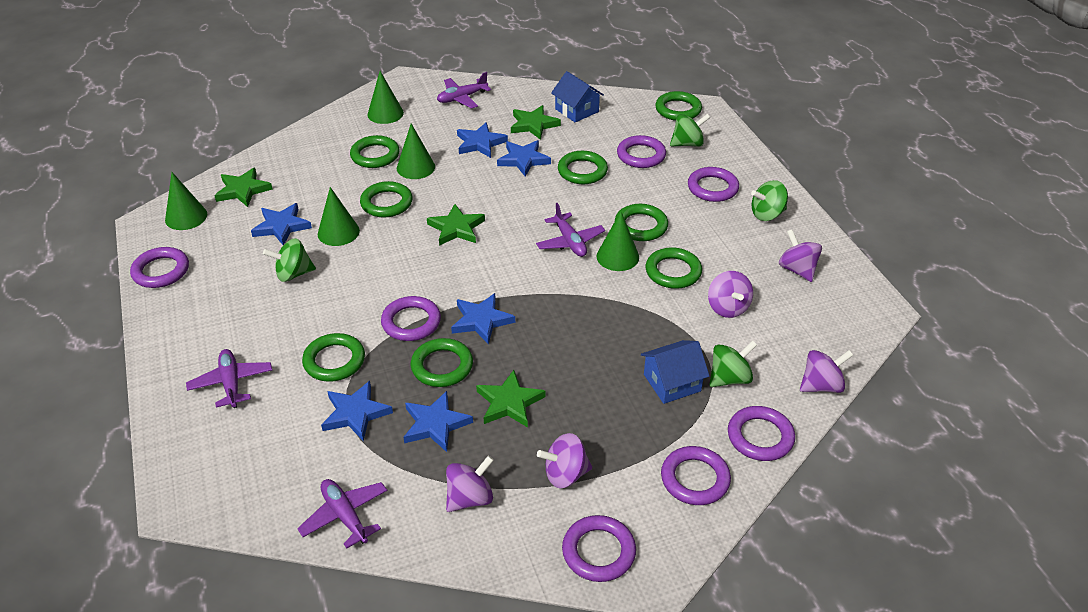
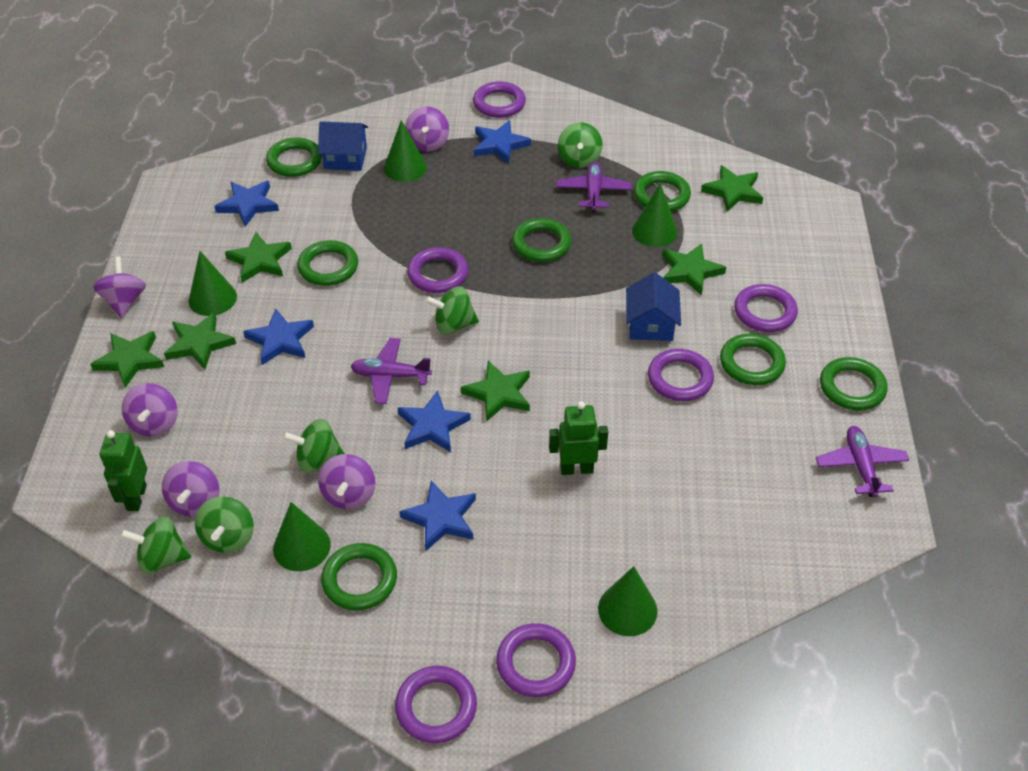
blue star: 6 -> 5
green ring: 8 -> 7
green robot: 0 -> 2
green spinning top: 4 -> 5
green star: 4 -> 6
purple plane: 4 -> 3
purple ring: 7 -> 6

